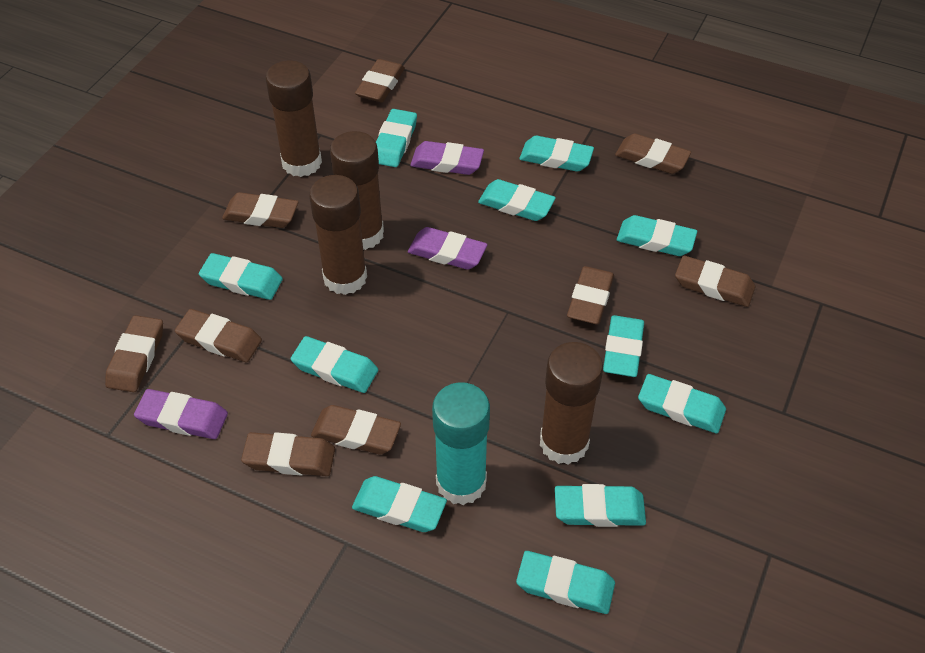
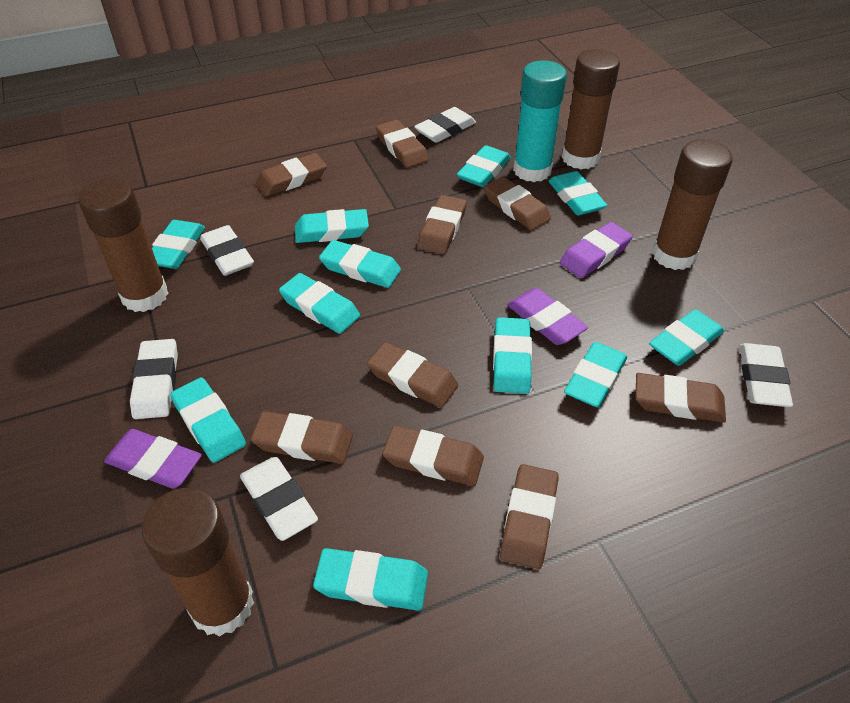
white eraser: 0 -> 5

